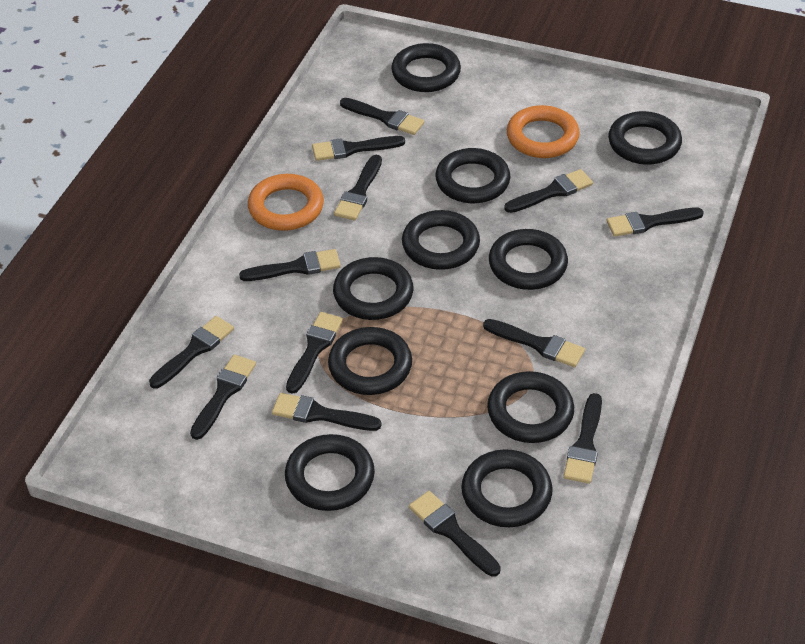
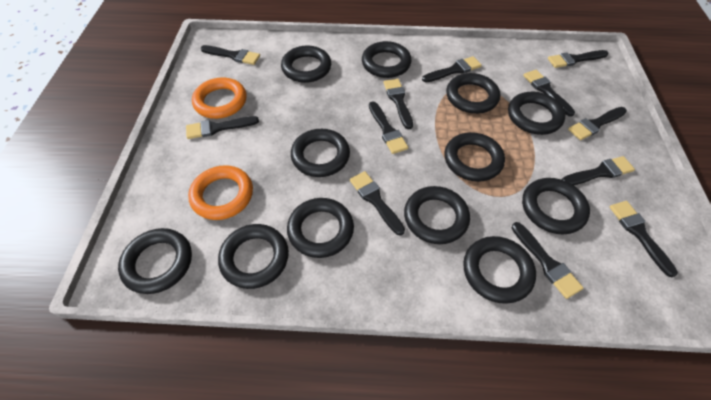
black brush: 13 -> 12
black ring: 10 -> 12

